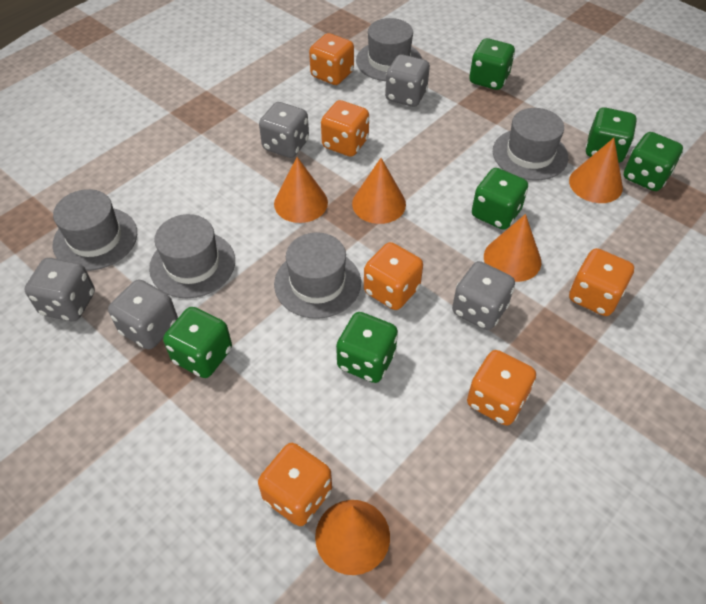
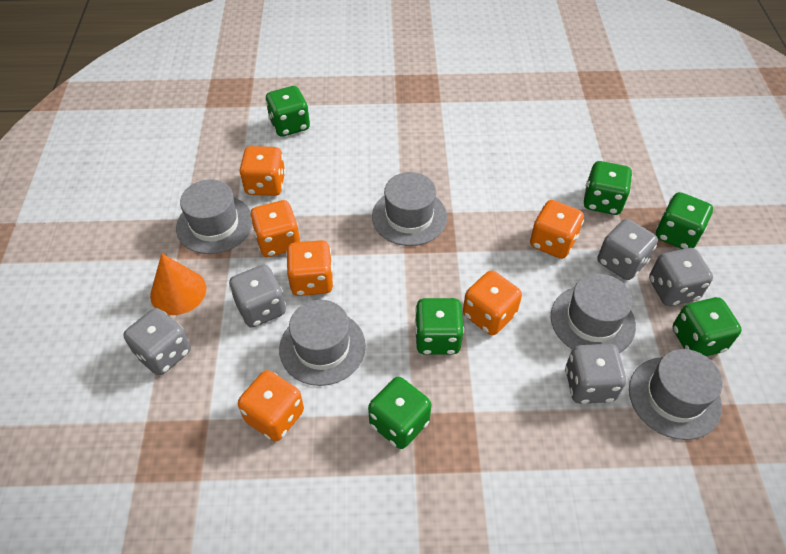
orange cone: 5 -> 1

